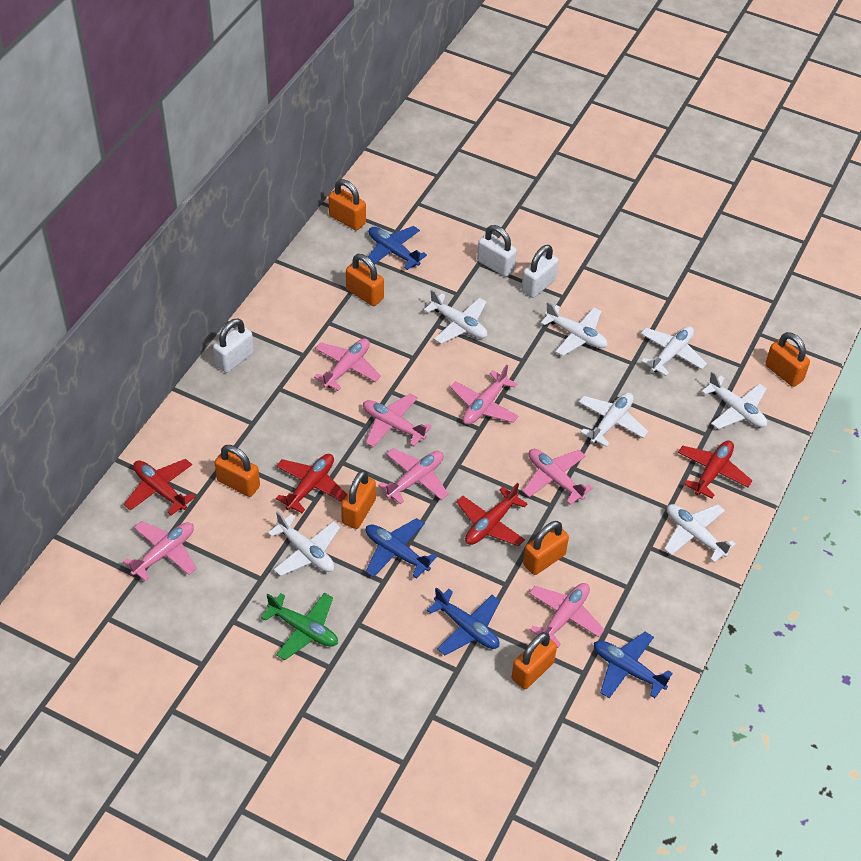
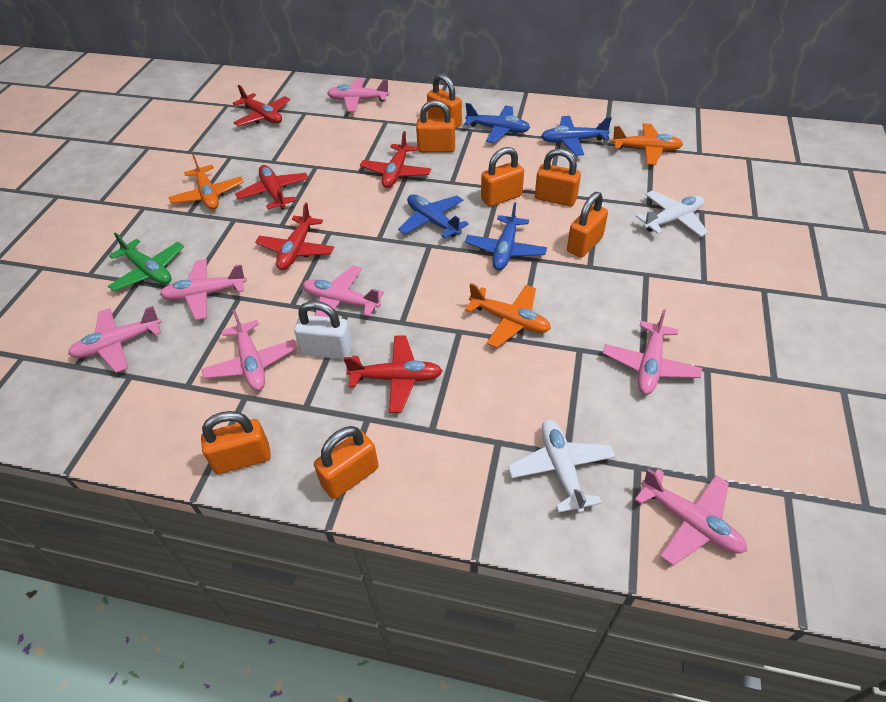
orange plane: 0 -> 3
red plane: 4 -> 5
white padlock: 3 -> 1
white plane: 7 -> 2

